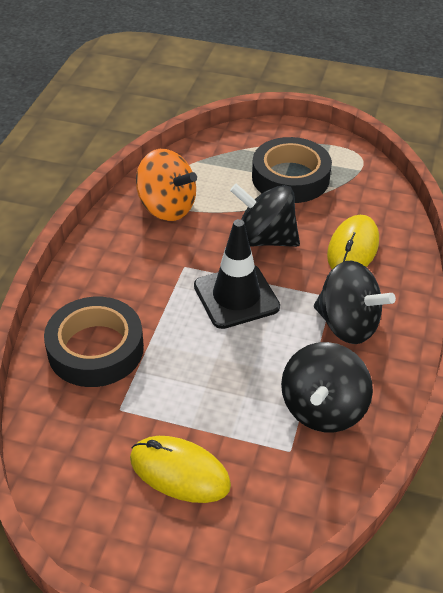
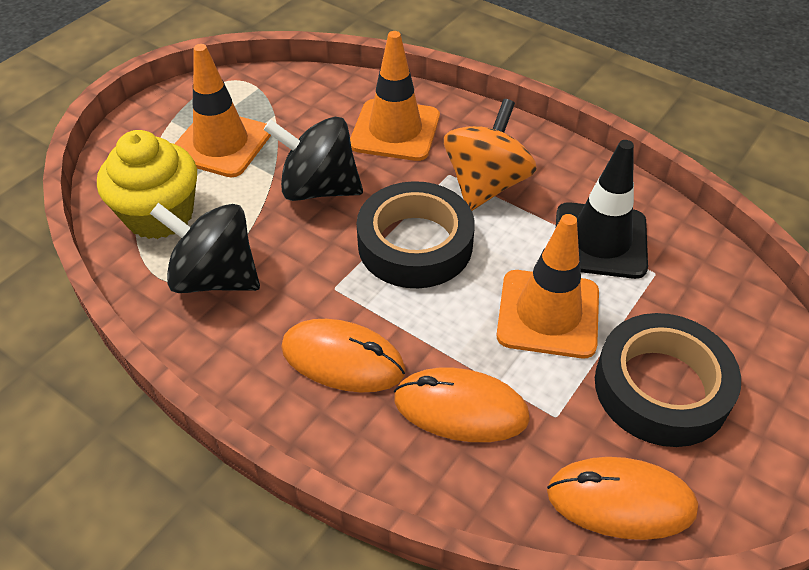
black spinning top: 3 -> 2
orange mouse: 0 -> 3
orange traffic cone: 0 -> 3
yellow cupcake: 0 -> 1
yellow mouse: 2 -> 0

